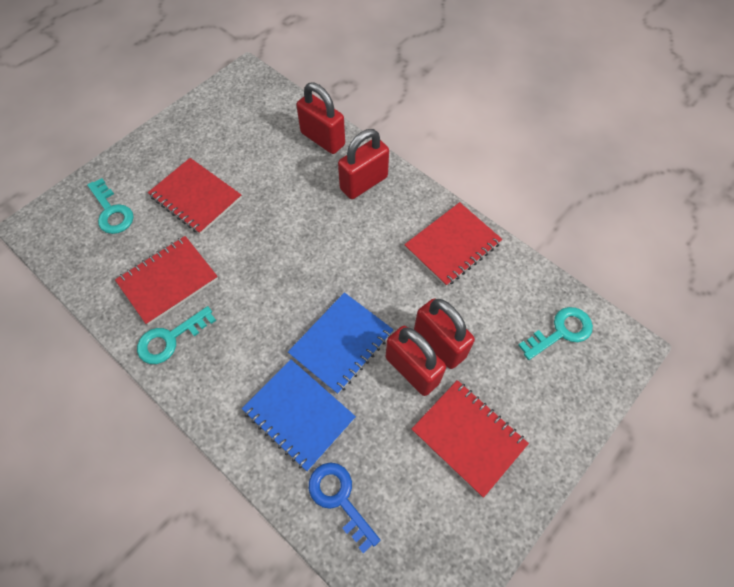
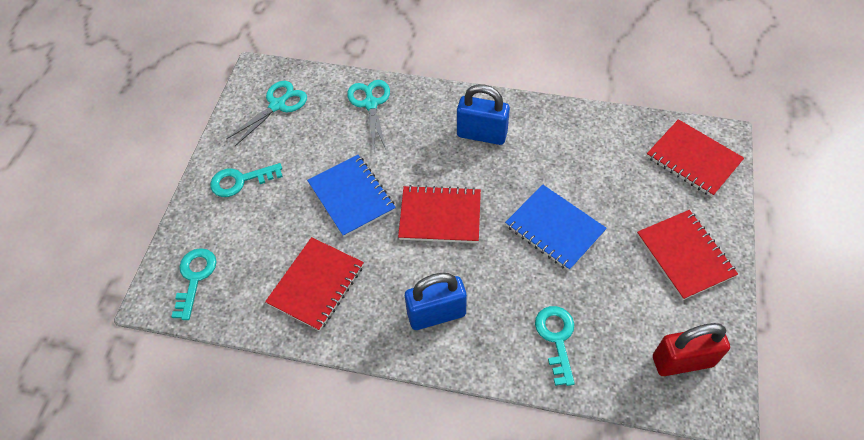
blue key: 1 -> 0
blue padlock: 0 -> 2
red padlock: 4 -> 1
turquoise scissors: 0 -> 2

